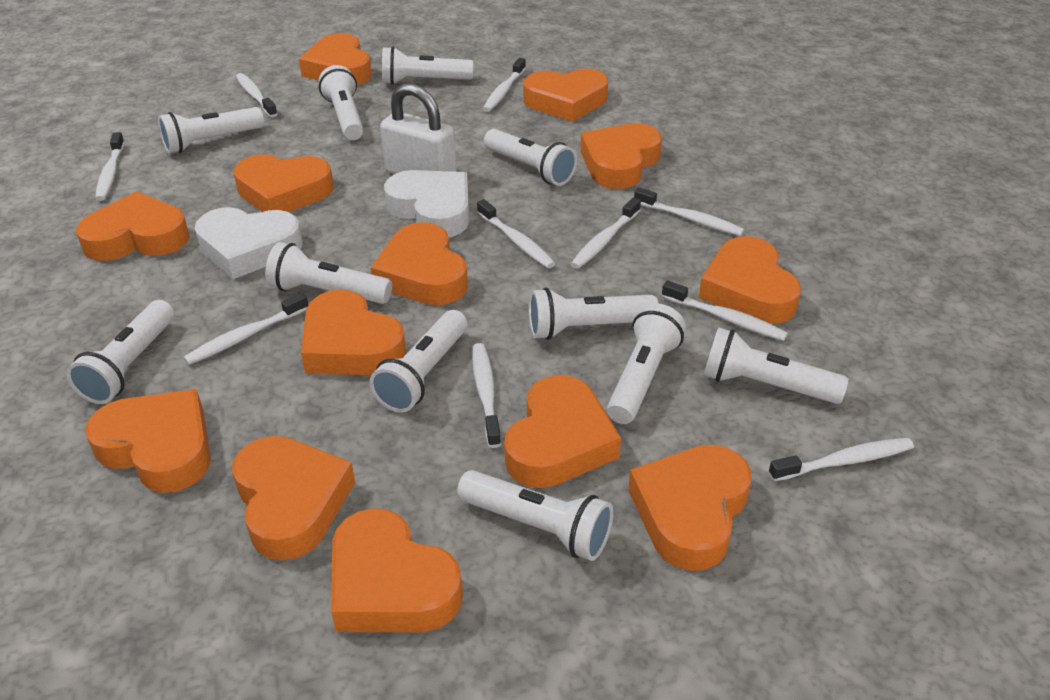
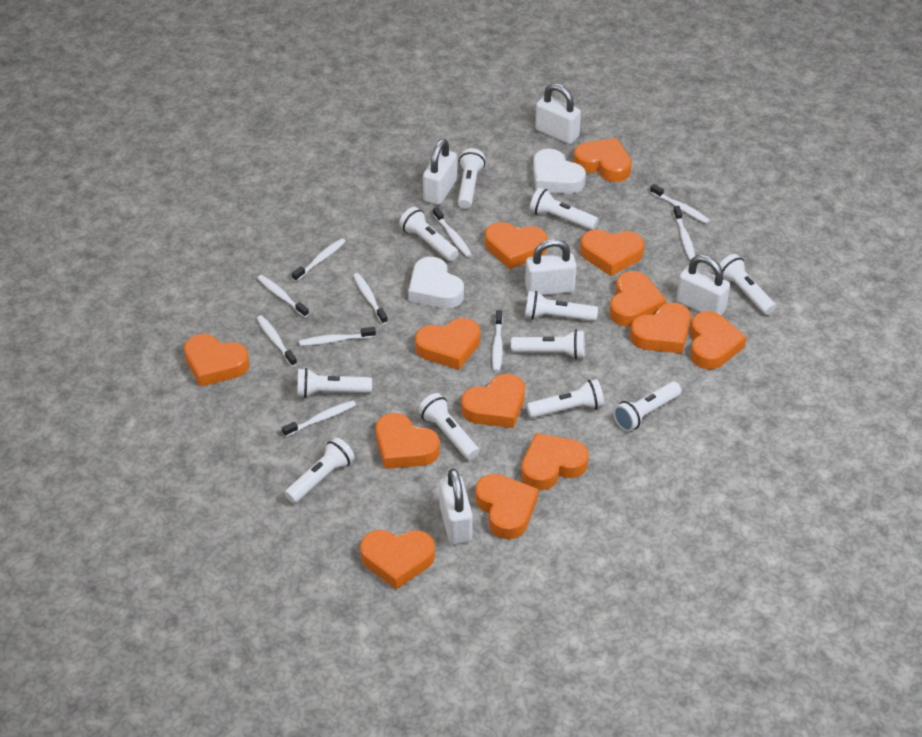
white padlock: 1 -> 5

